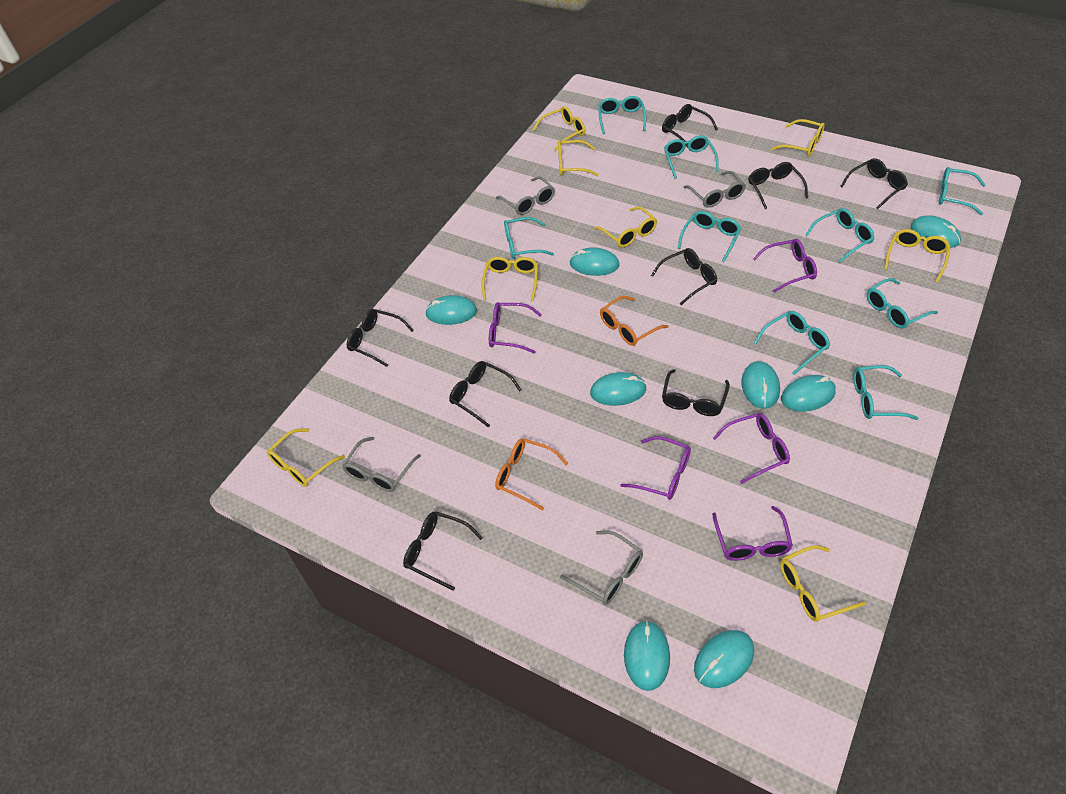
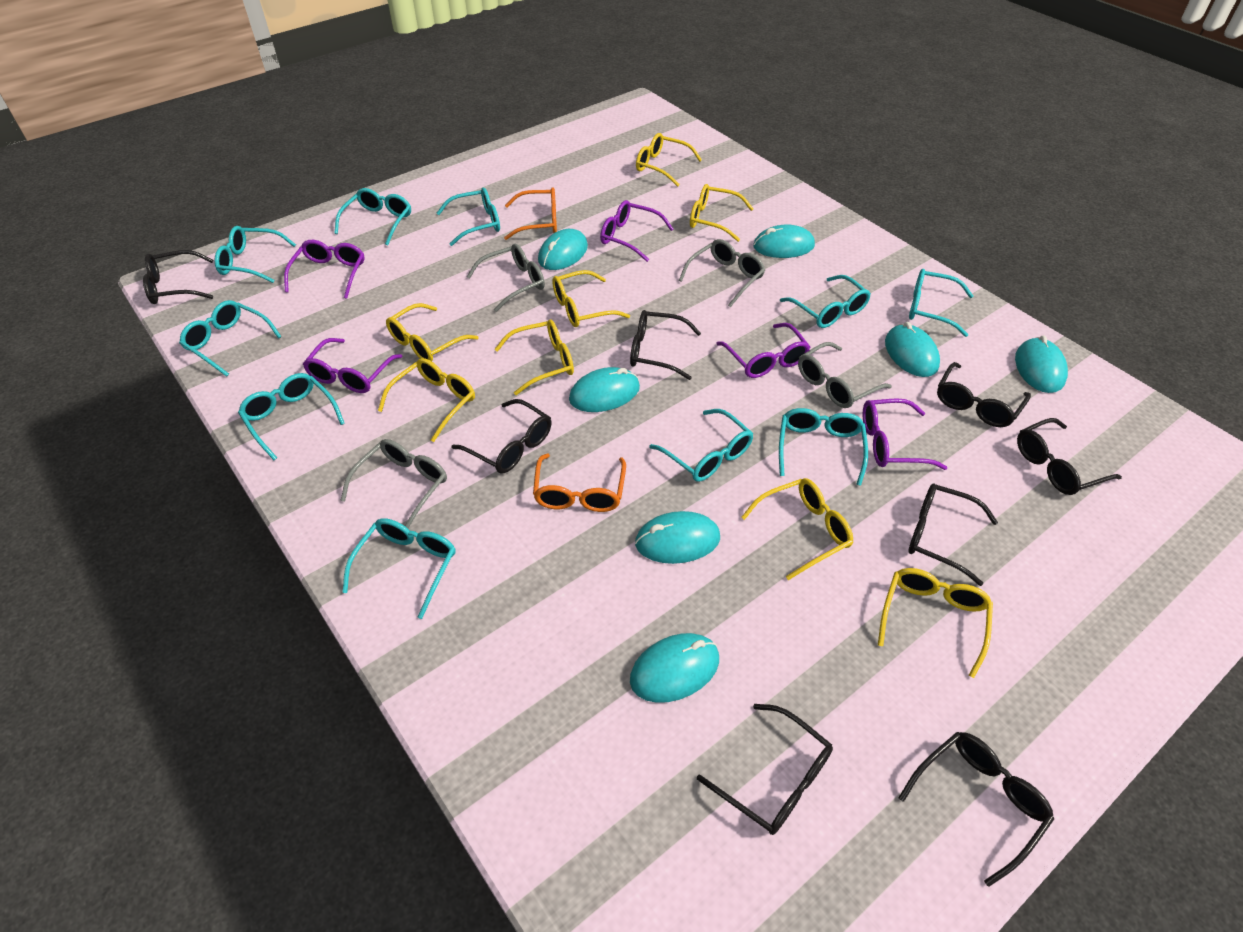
turquoise glasses: 9 -> 10
turquoise mouse: 8 -> 7

